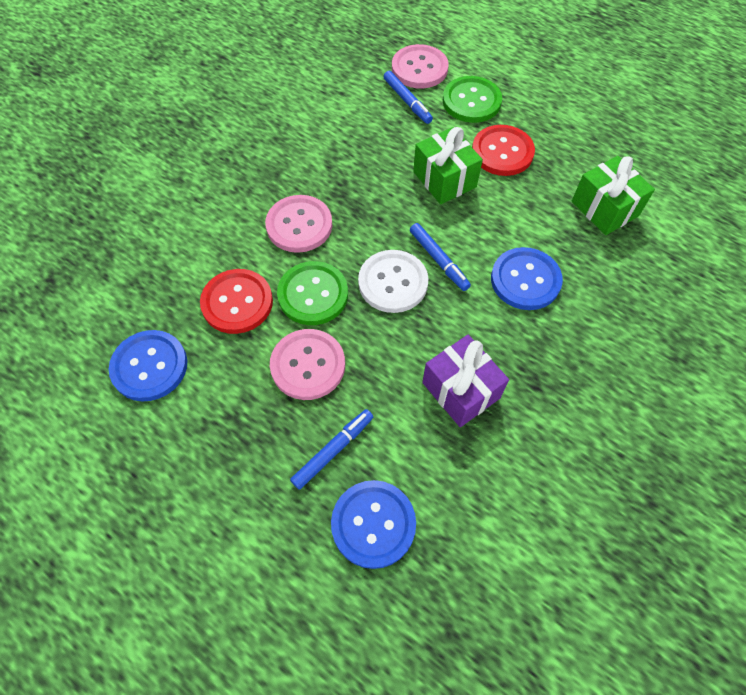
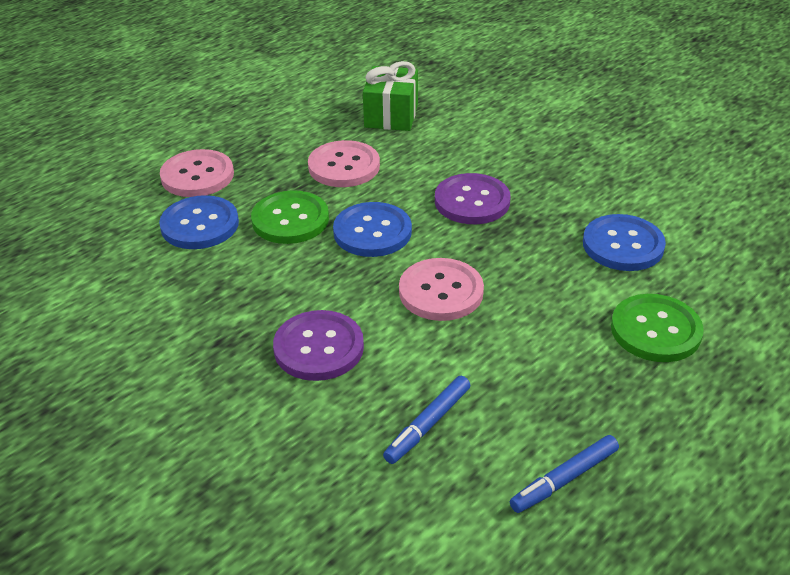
blue marker: 3 -> 2
green gift: 2 -> 1
purple button: 0 -> 2
purple gift: 1 -> 0
red button: 2 -> 0
white button: 1 -> 0

